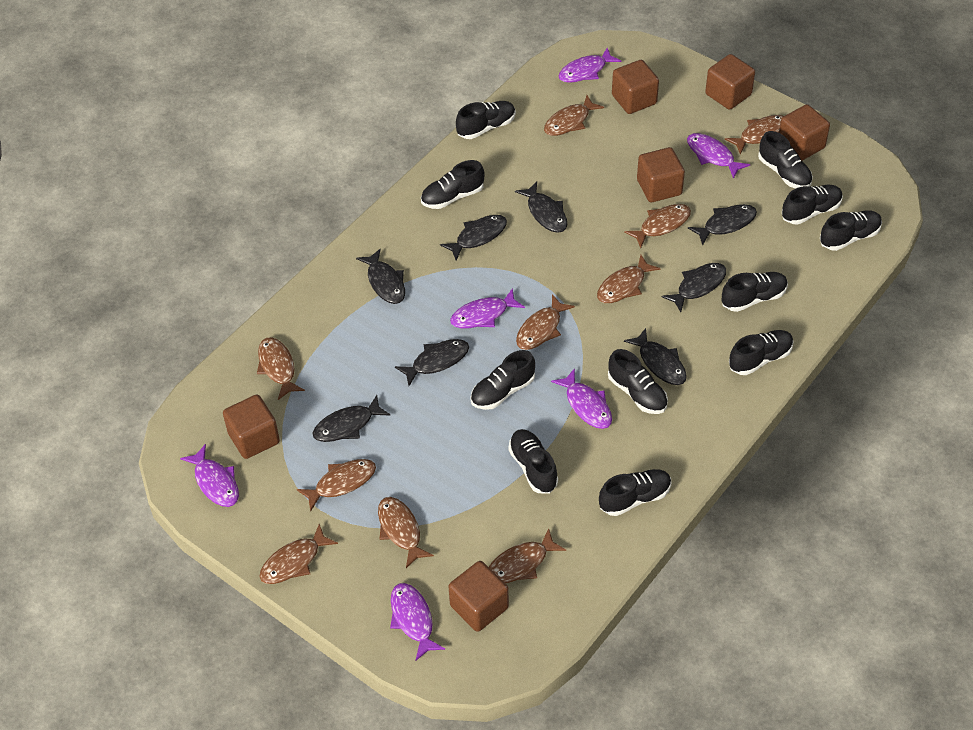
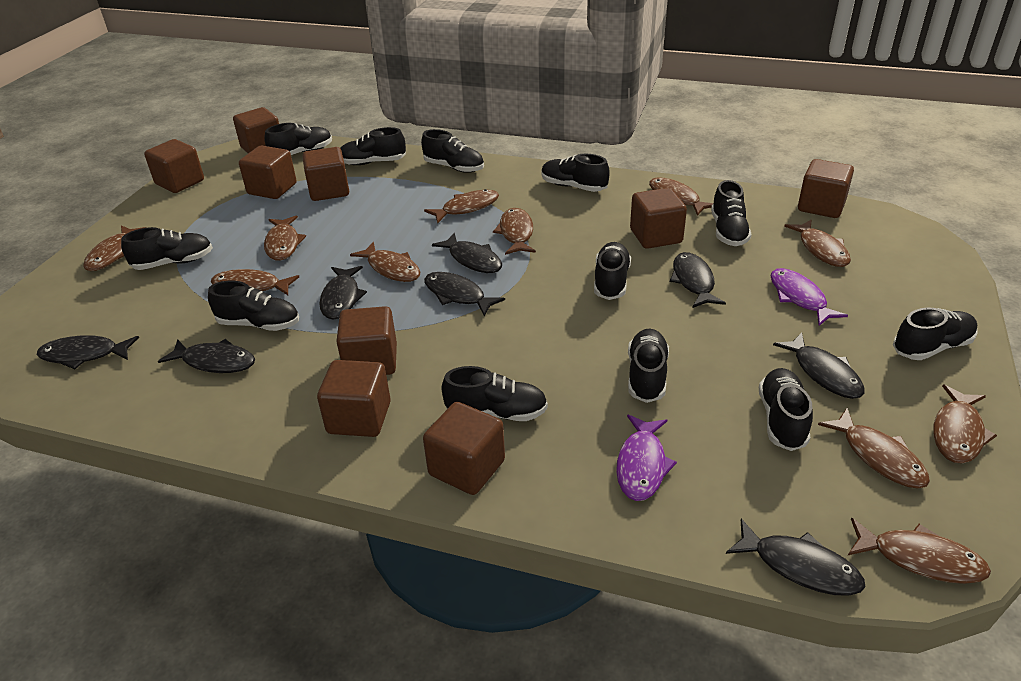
black shoe: 11 -> 12
brown cube: 6 -> 9
brown fish: 10 -> 11
purple fish: 6 -> 2

